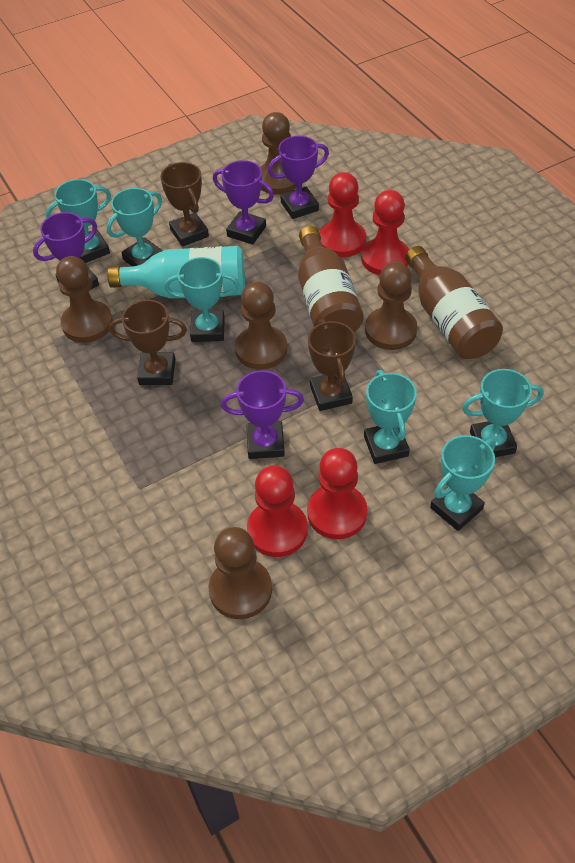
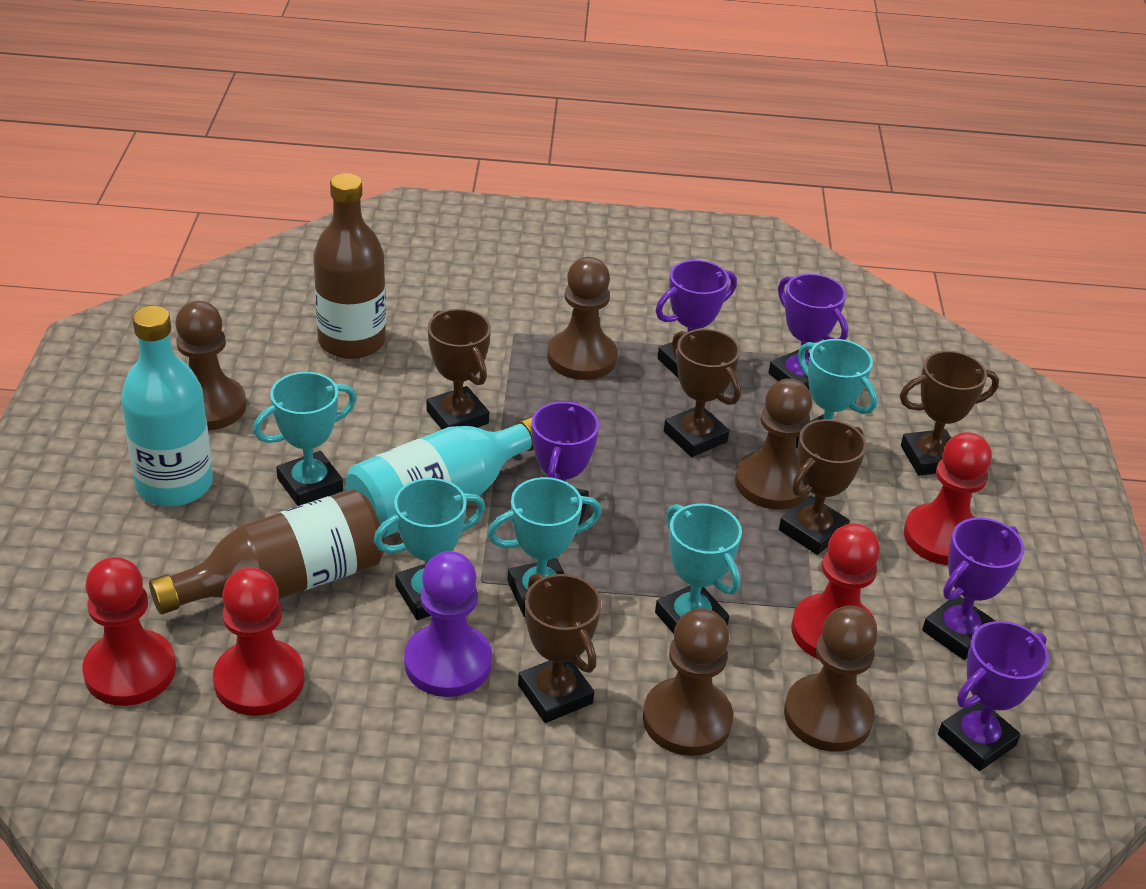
brown trophy: 3 -> 5
purple pawn: 0 -> 1
purple trophy: 4 -> 5
turquoise bottle: 1 -> 2
turquoise trophy: 6 -> 5

